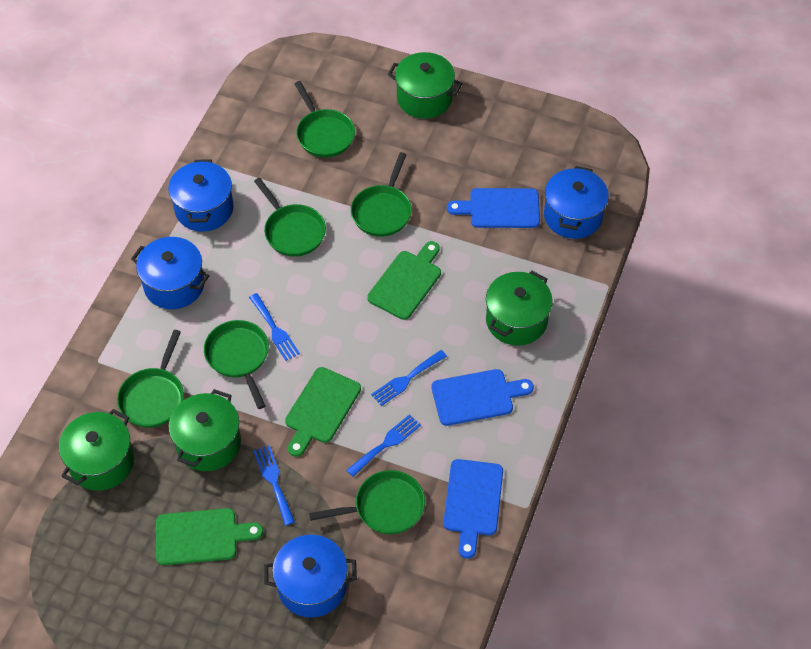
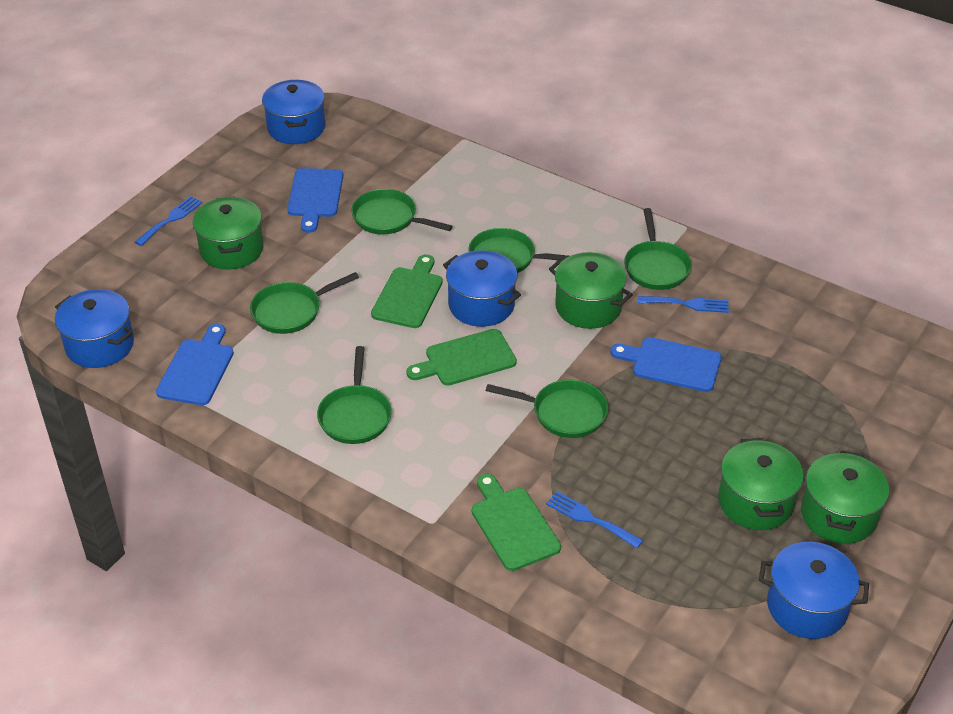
blue fork: 4 -> 3

